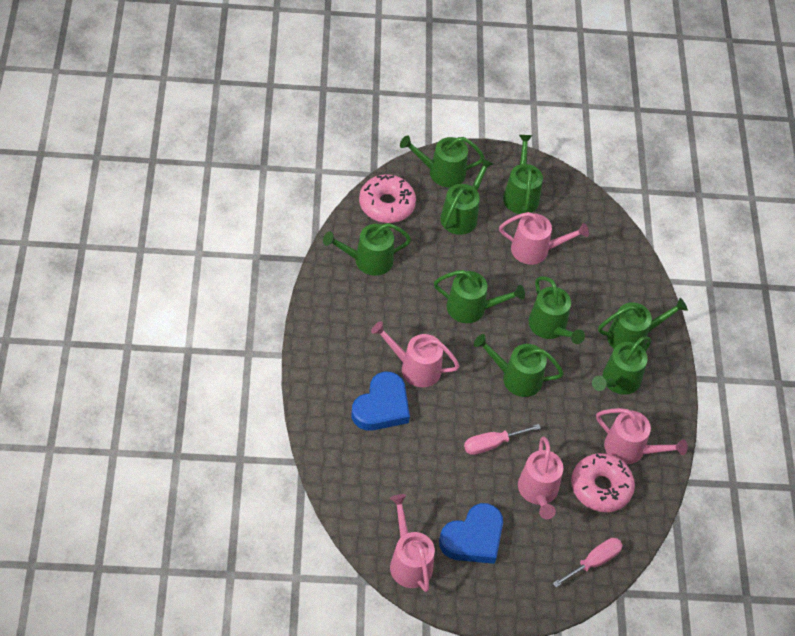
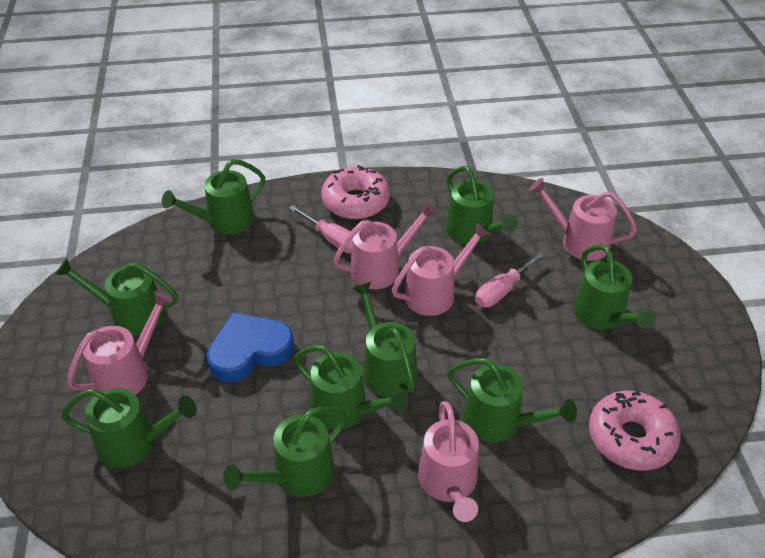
blue heart: 2 -> 1

